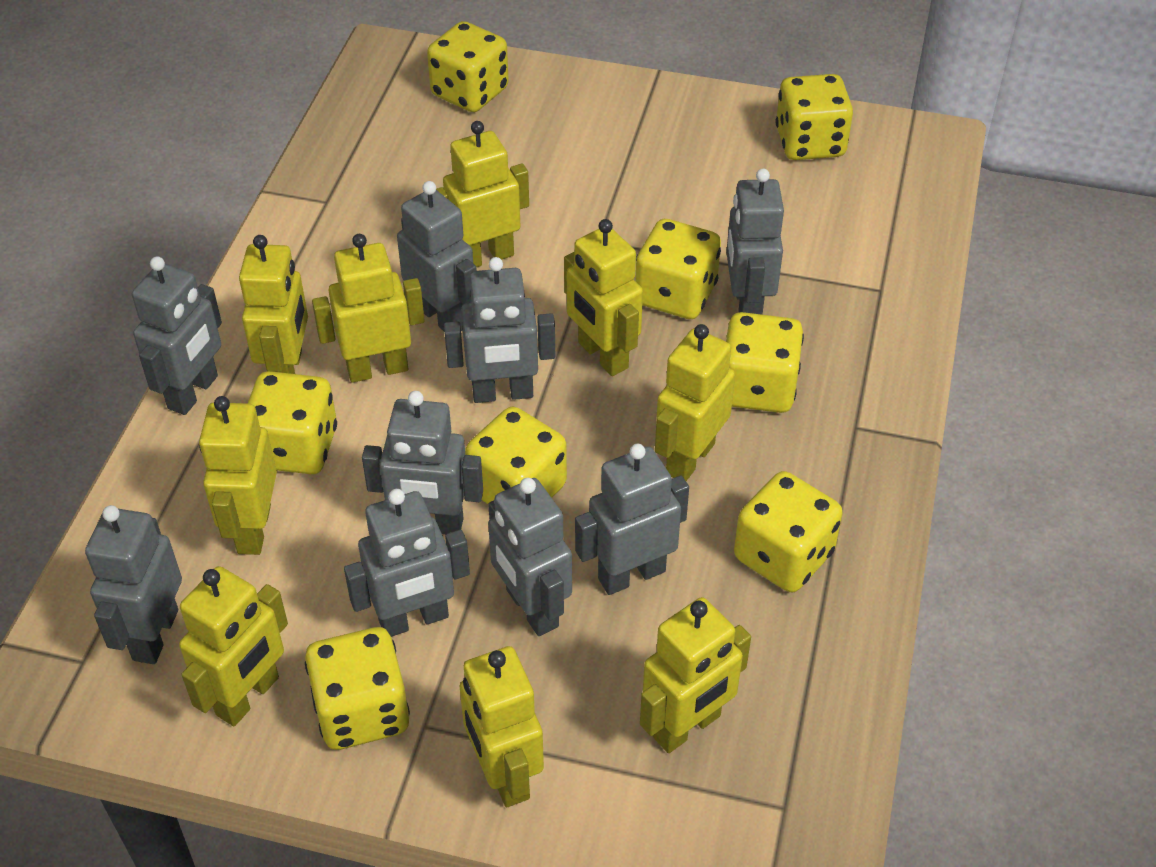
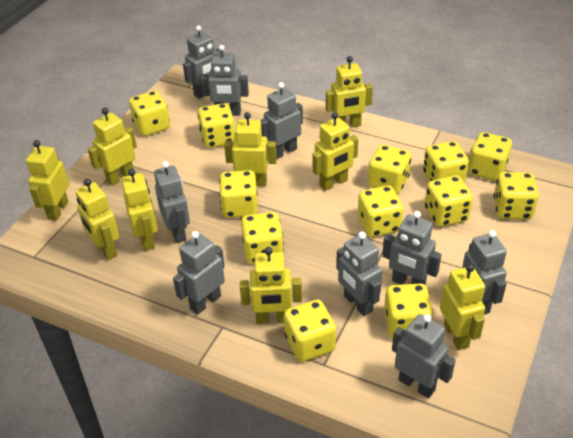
yellow dice: 8 -> 12

